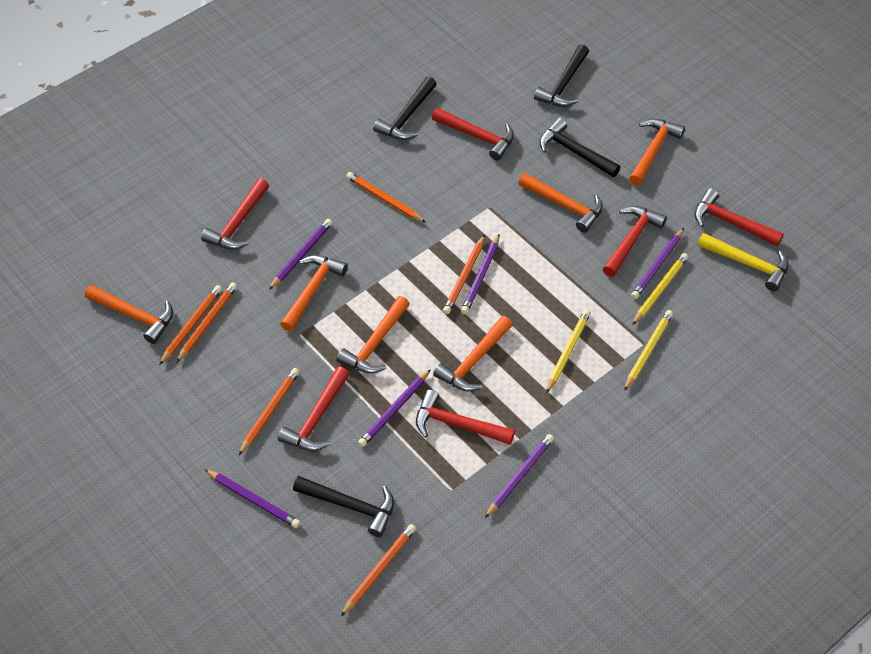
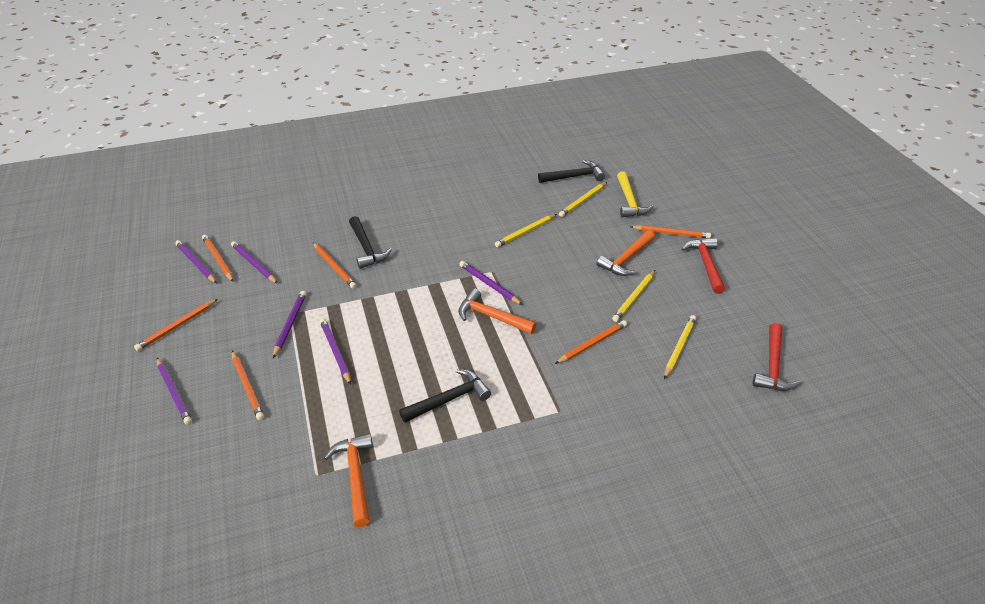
black hammer: 4 -> 3
orange hammer: 6 -> 3
red hammer: 6 -> 2
yellow pencil: 3 -> 4

